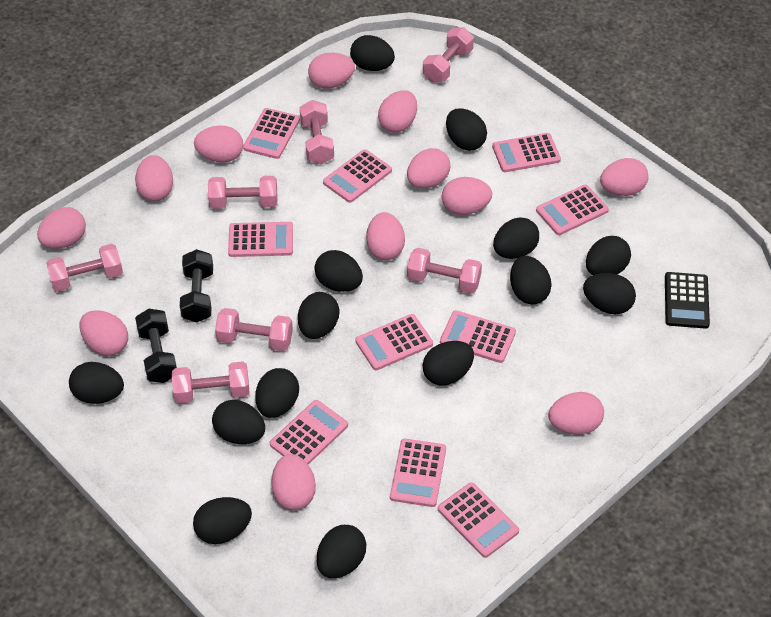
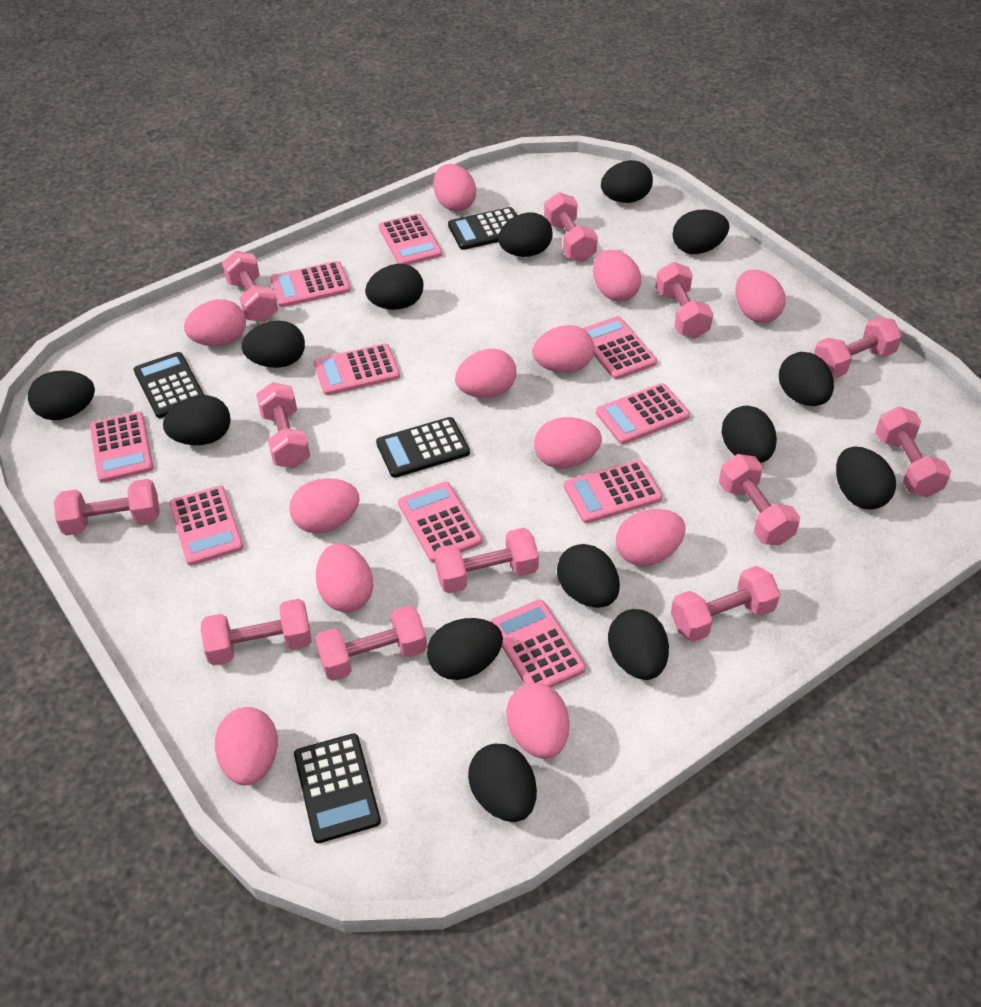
black calculator: 1 -> 4
black dumbbell: 2 -> 0
pink dumbbell: 7 -> 12

